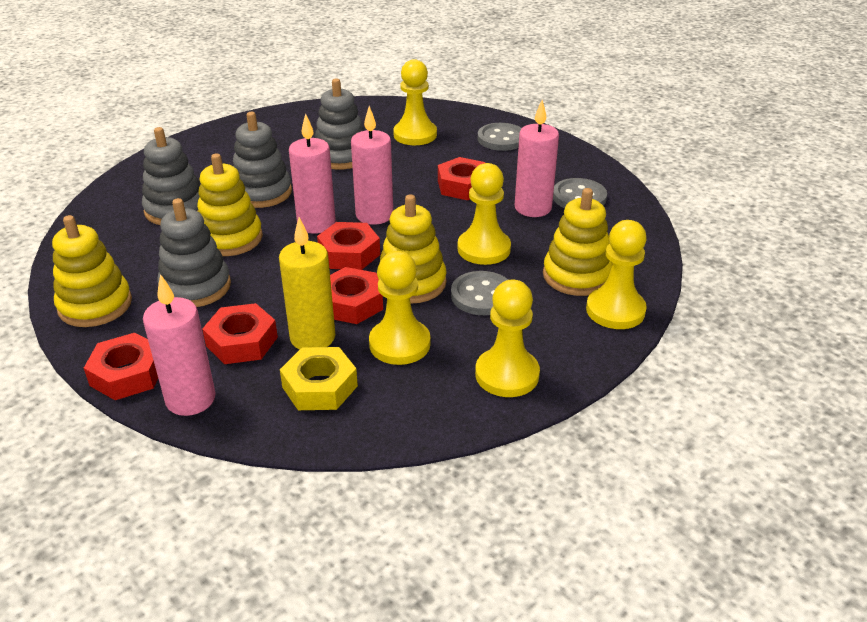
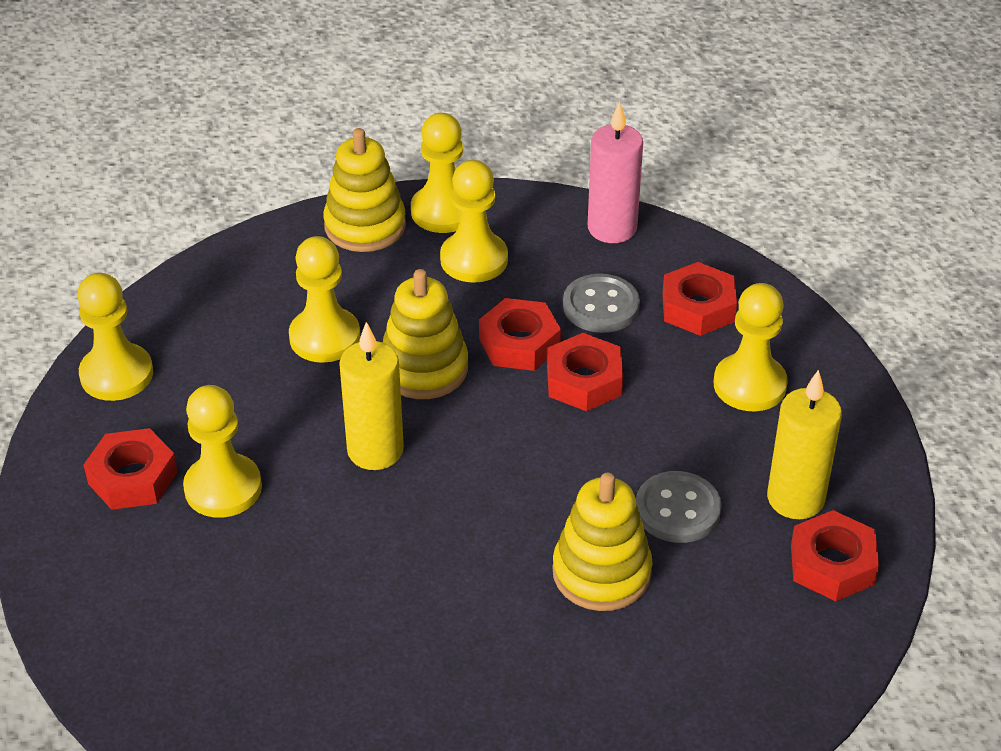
grey button: 3 -> 2
grey stacking toy: 4 -> 0
pink candle: 4 -> 1
yellow candle: 1 -> 2
yellow nut: 1 -> 0
yellow pawn: 5 -> 6
yellow stacking toy: 4 -> 3

